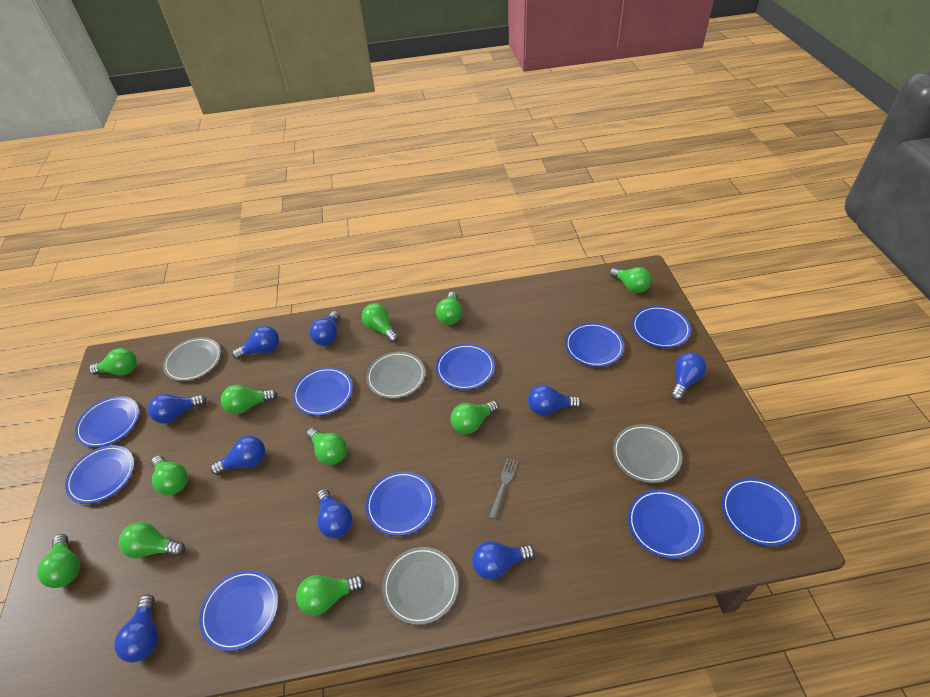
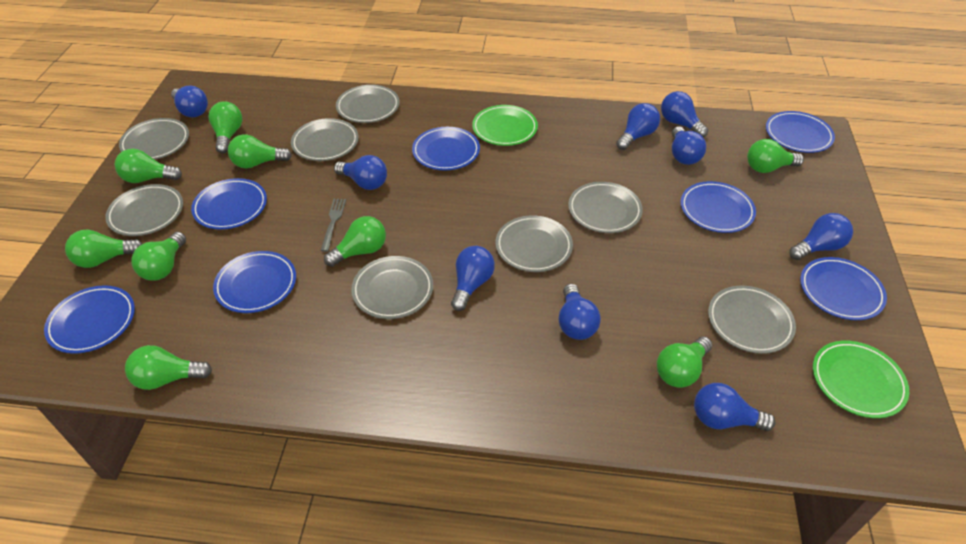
blue plate: 10 -> 7
green light bulb: 11 -> 9
green plate: 0 -> 2
grey plate: 4 -> 8

